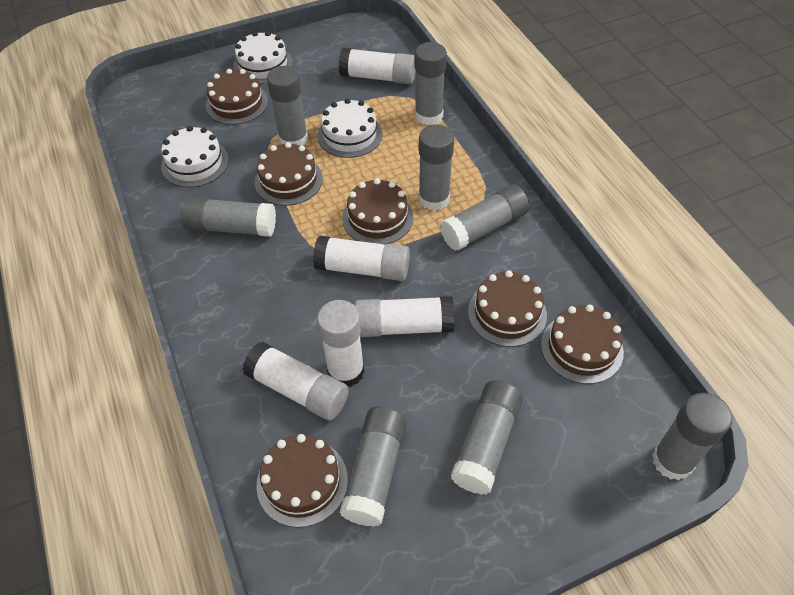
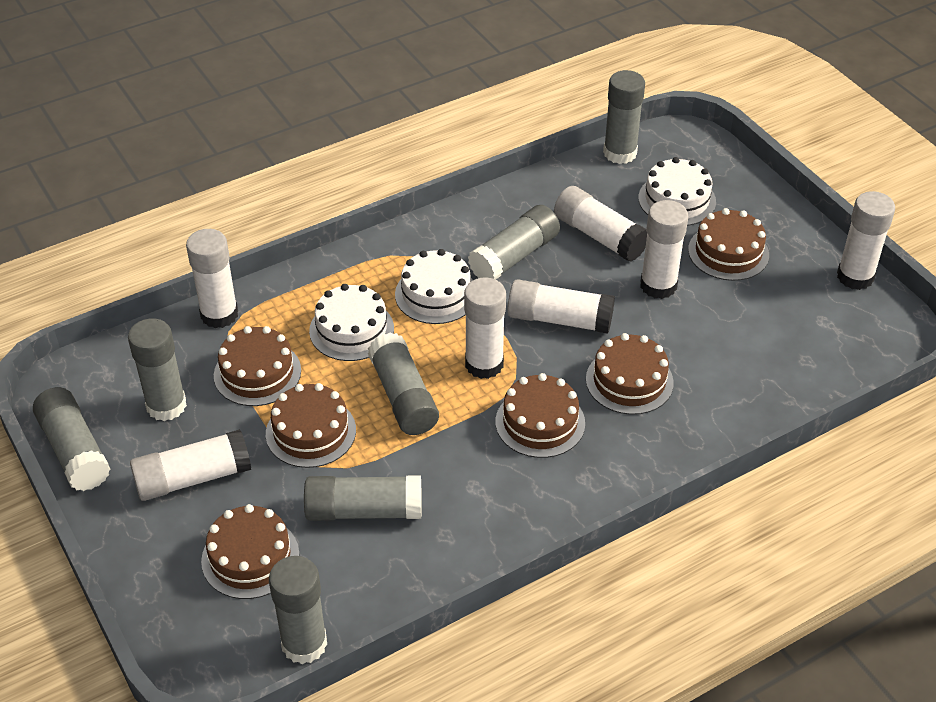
grey glue stick: 8 -> 7
white glue stick: 5 -> 7

